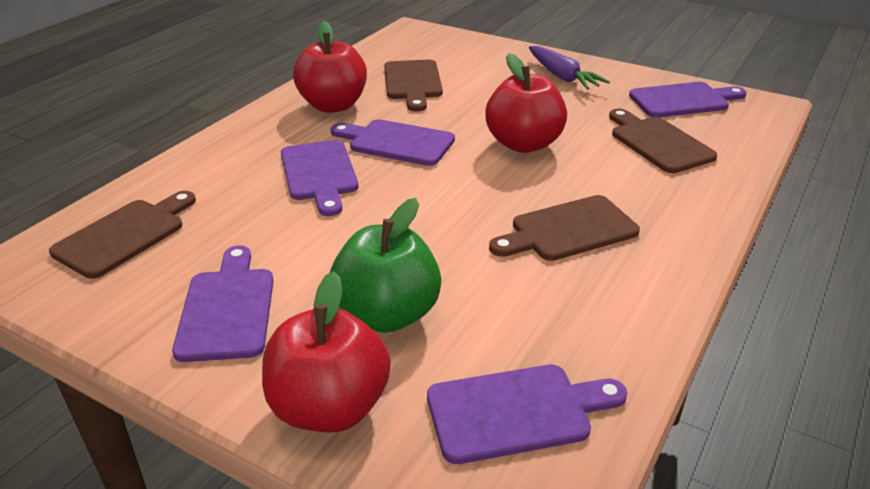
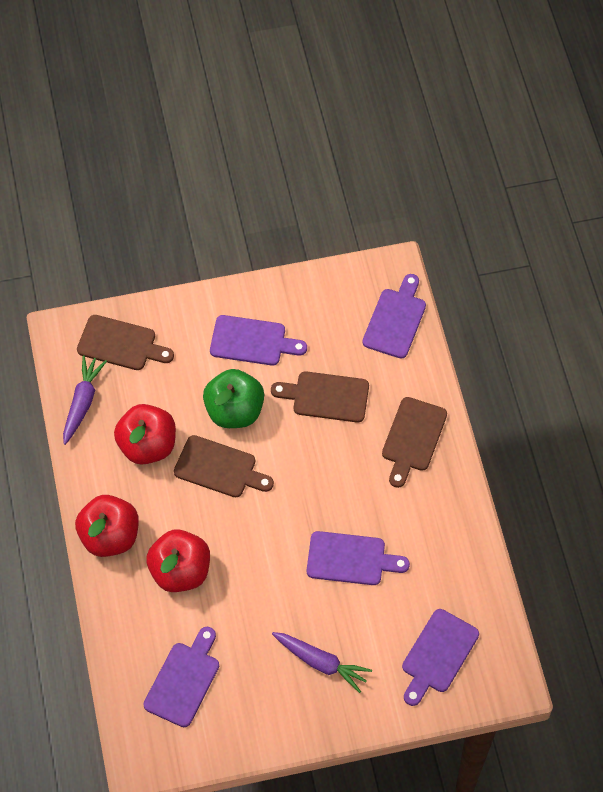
purple carrot: 1 -> 2

